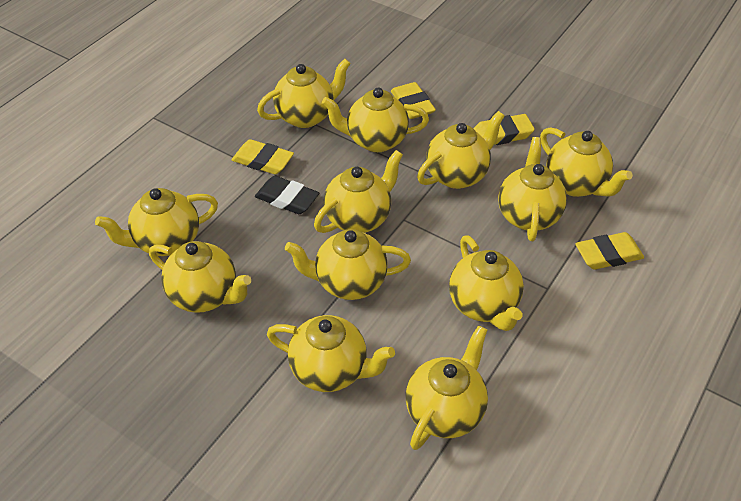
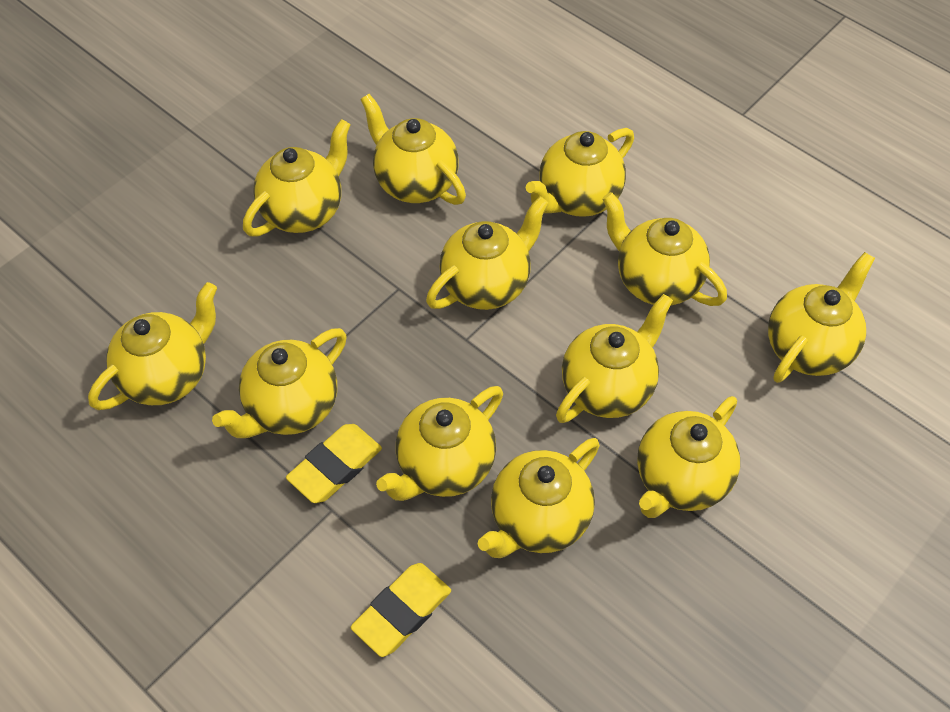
black eraser: 1 -> 0
yellow eraser: 4 -> 2

